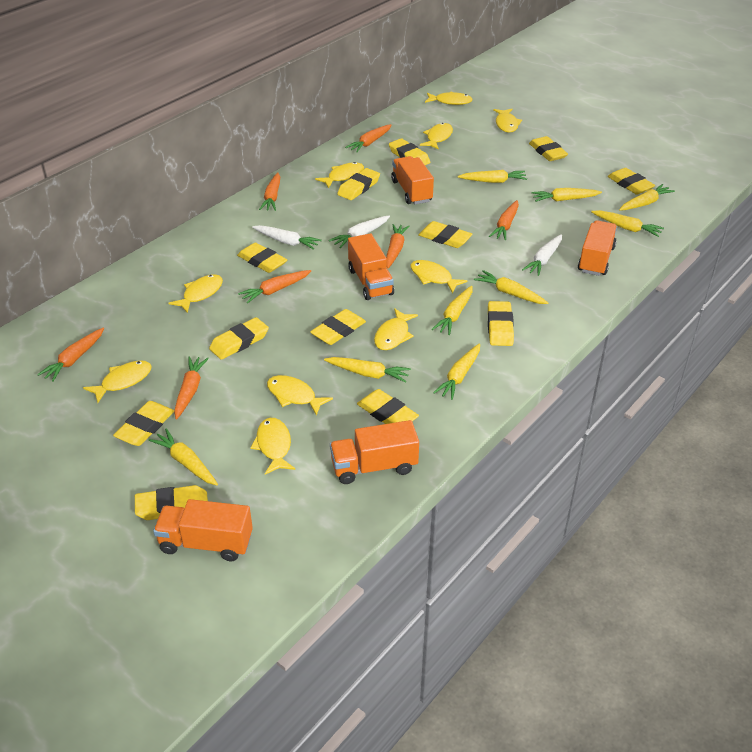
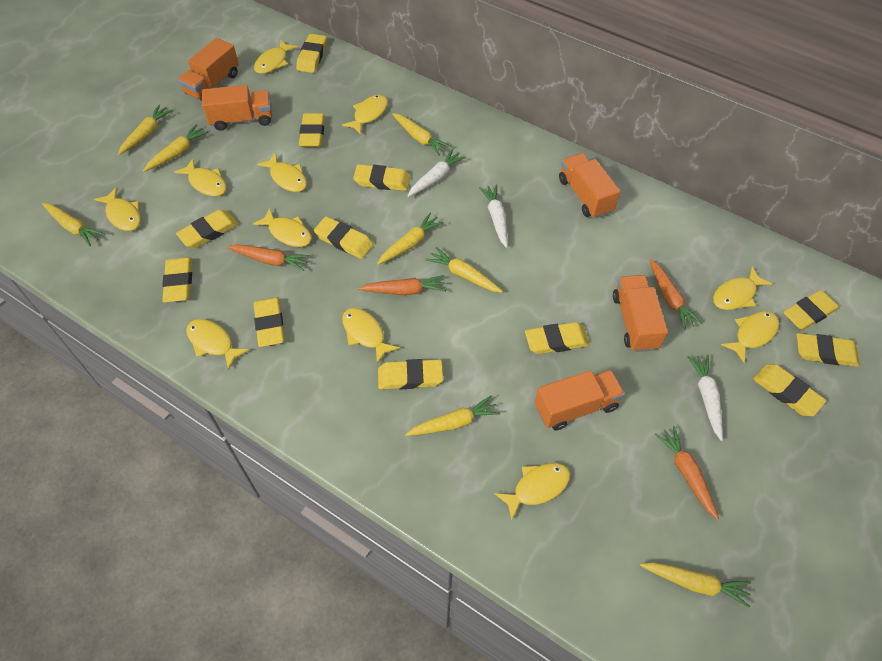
orange carrot: 7 -> 4
yellow carrot: 9 -> 8
yellow fish: 10 -> 11

